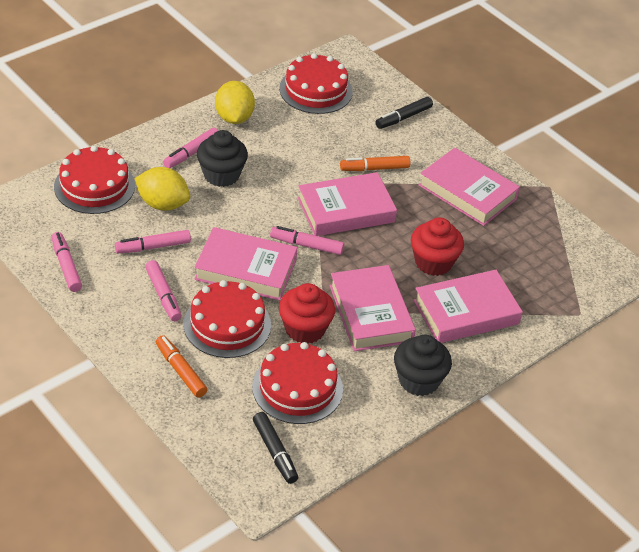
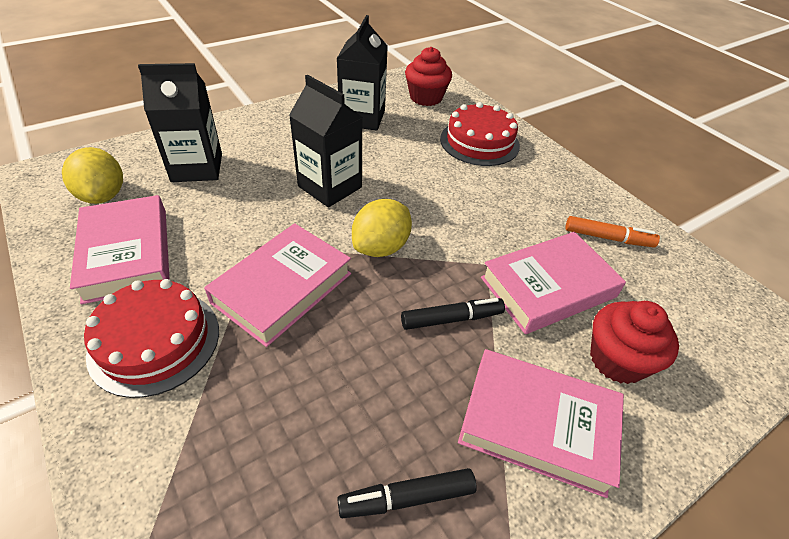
black carton: 0 -> 3
black cupcake: 2 -> 0
orange marker: 2 -> 1
pink book: 5 -> 4
pink marker: 5 -> 0
red cake: 4 -> 2

